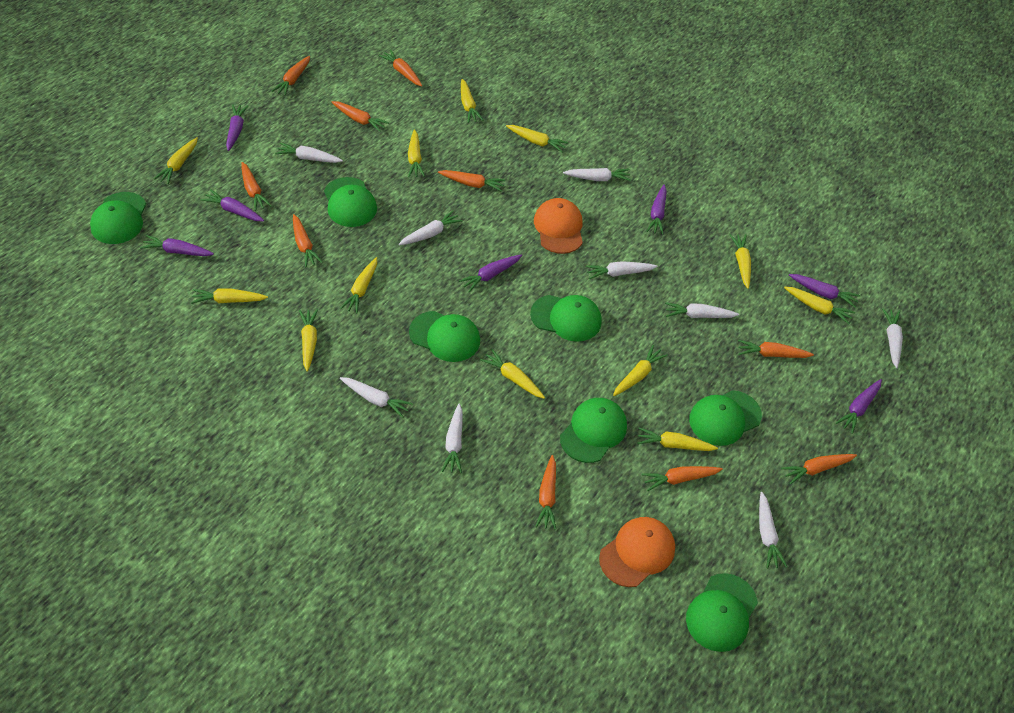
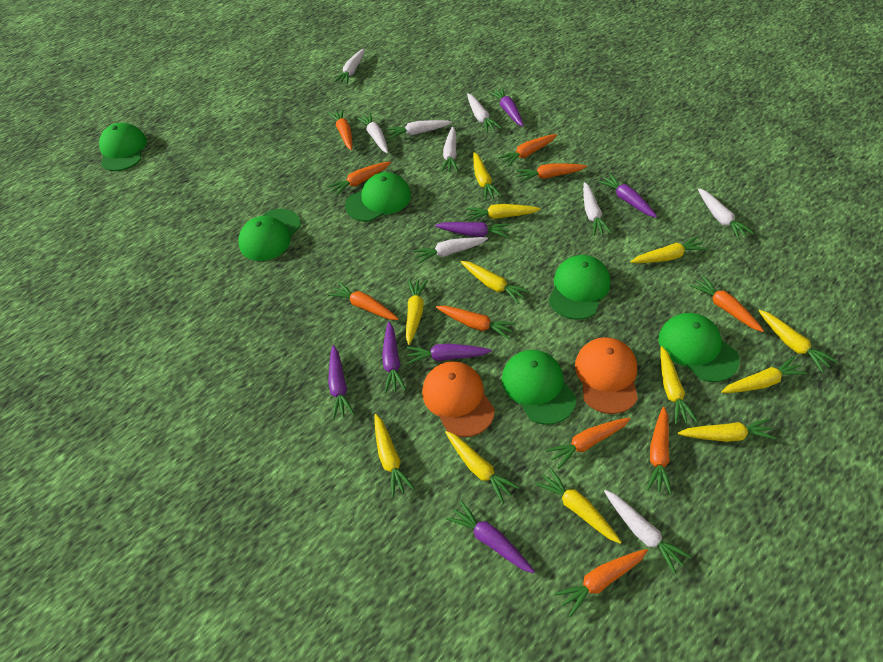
green cap: 7 -> 6

